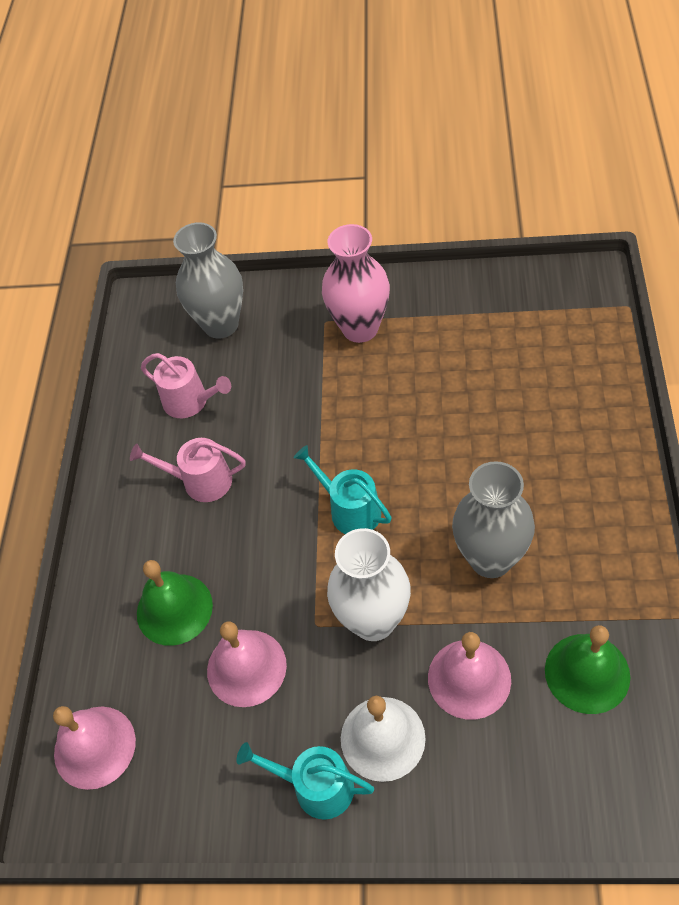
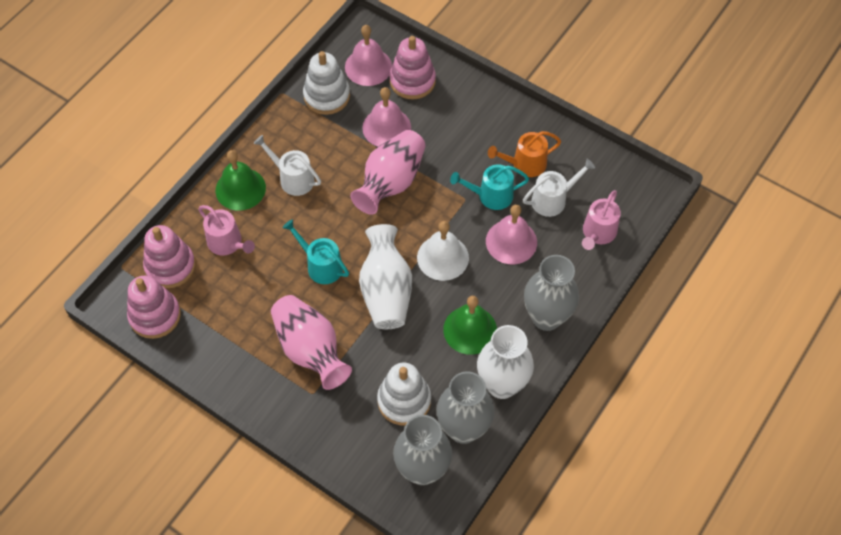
grey vase: 2 -> 3
orange watering can: 0 -> 1
pink stacking toy: 0 -> 3
pink vase: 1 -> 2
white stacking toy: 0 -> 2
white vase: 1 -> 2
white watering can: 0 -> 2

